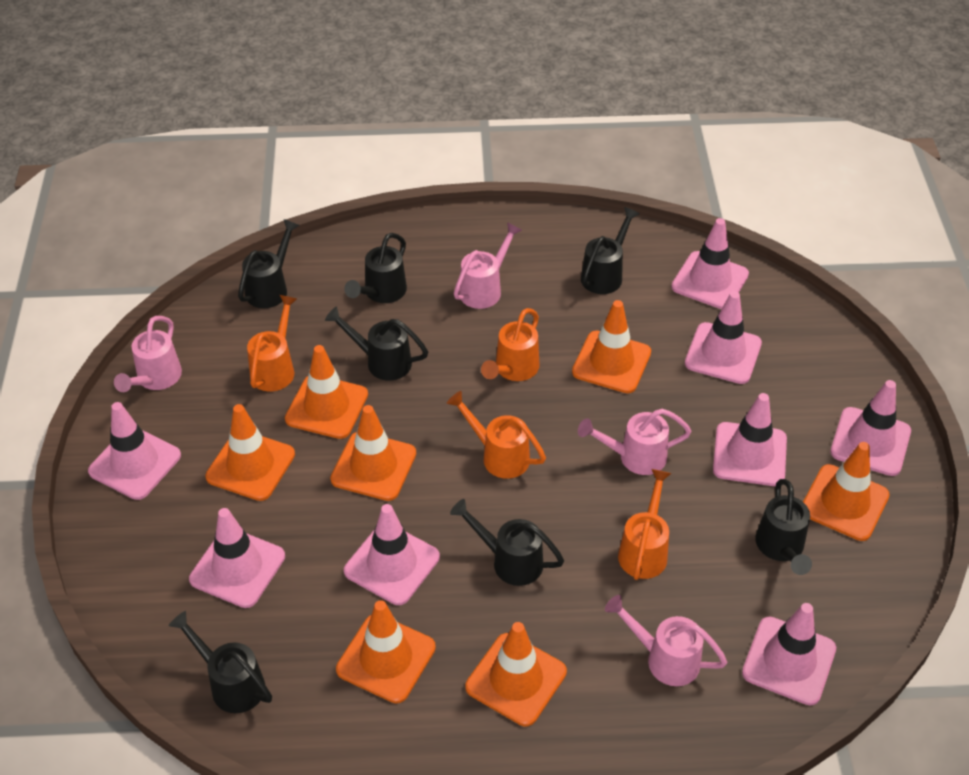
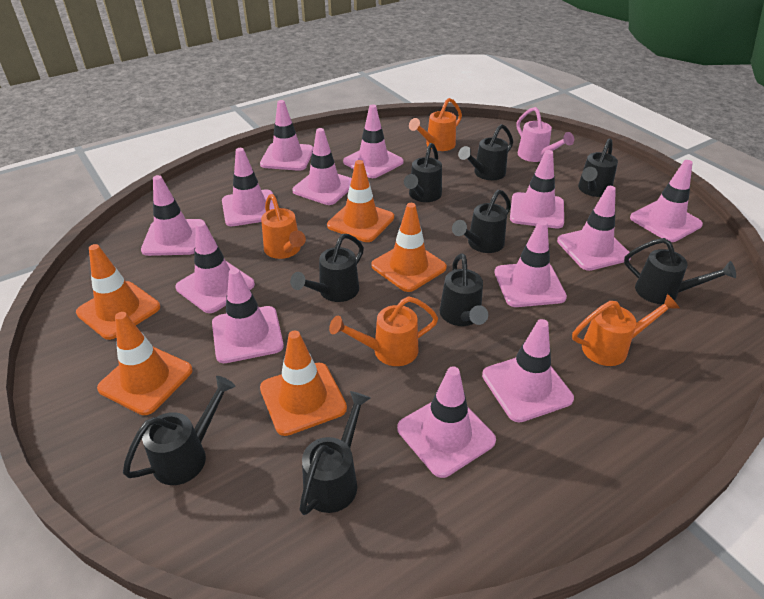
black watering can: 7 -> 9
orange traffic cone: 7 -> 5
pink traffic cone: 8 -> 13
pink watering can: 4 -> 1

